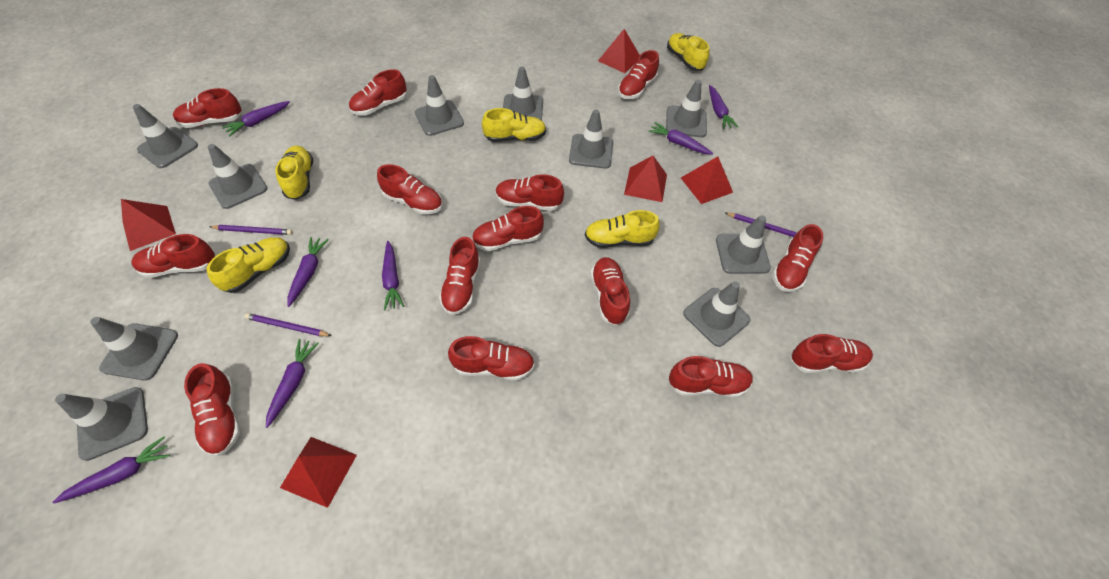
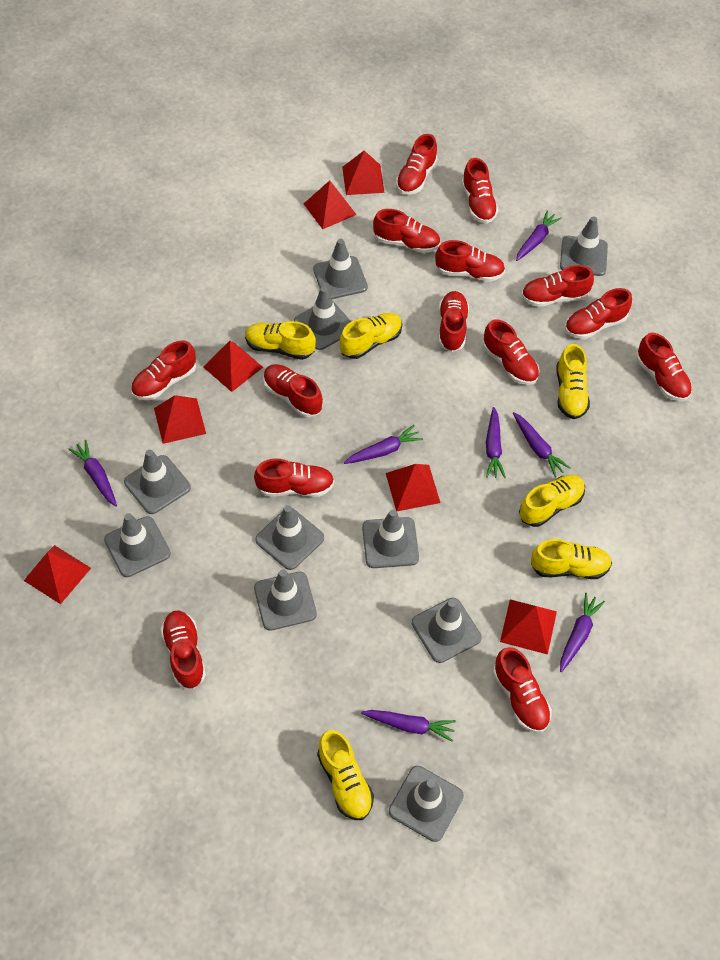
purple pencil: 3 -> 0
red pyramid: 5 -> 7
yellow shoe: 5 -> 6

